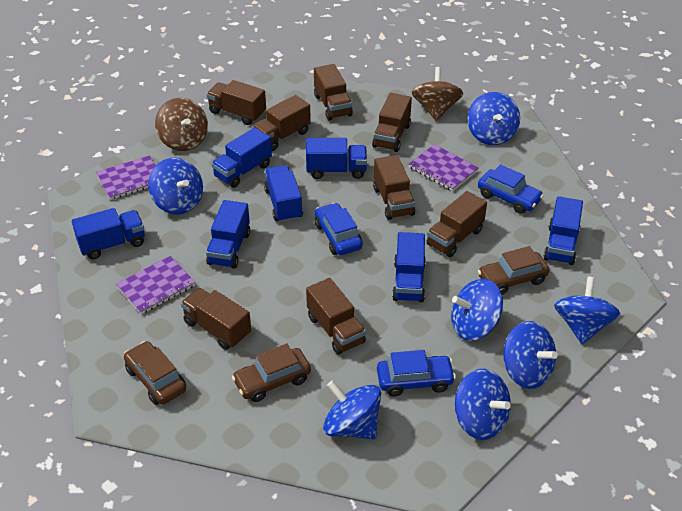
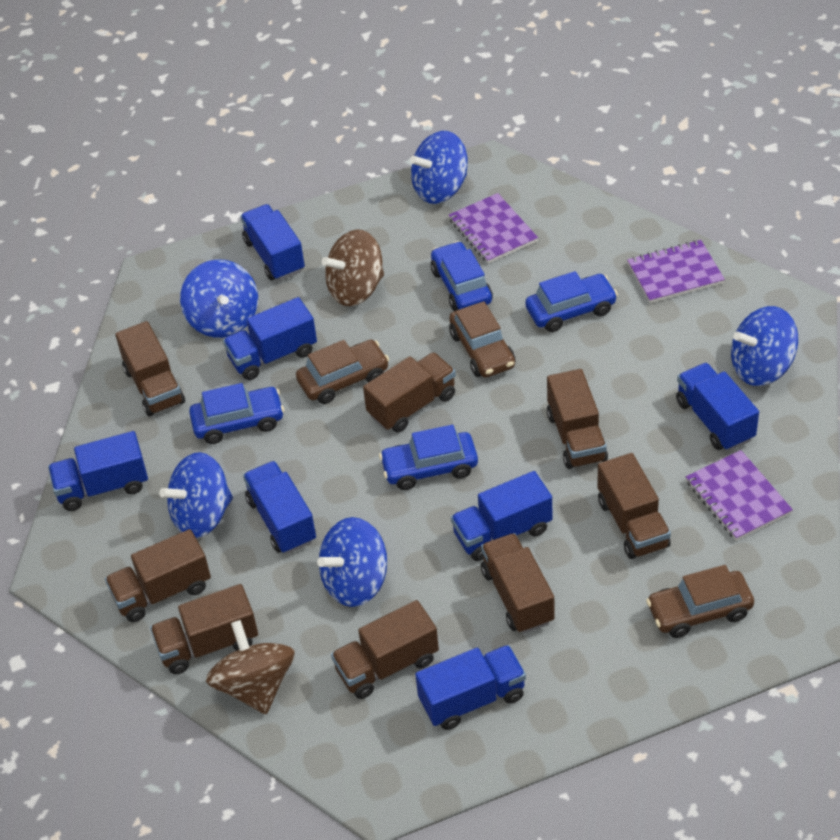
blue car: 3 -> 4
blue spinning top: 7 -> 5

